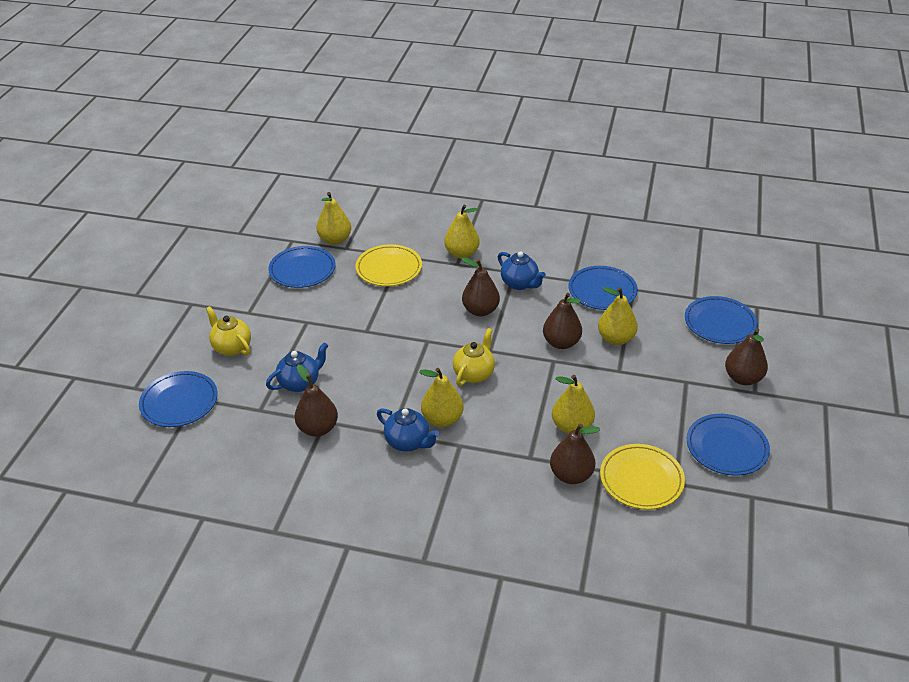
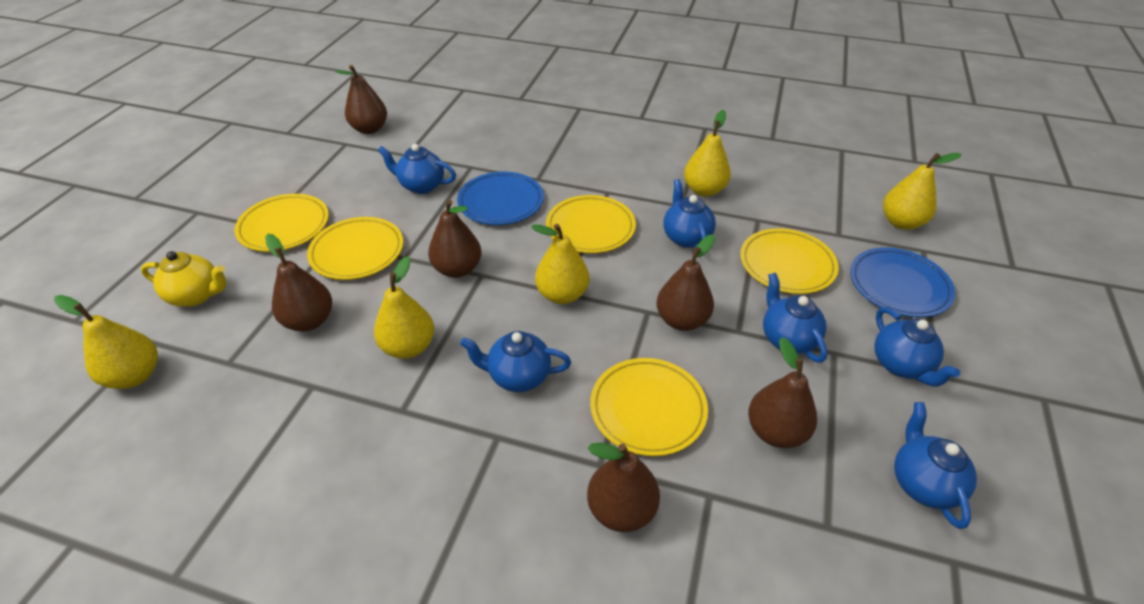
blue plate: 5 -> 2
blue teapot: 3 -> 6
brown pear: 5 -> 6
yellow plate: 2 -> 5
yellow teapot: 2 -> 1

